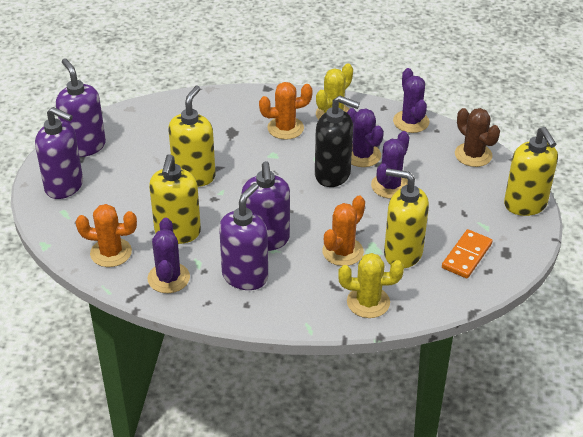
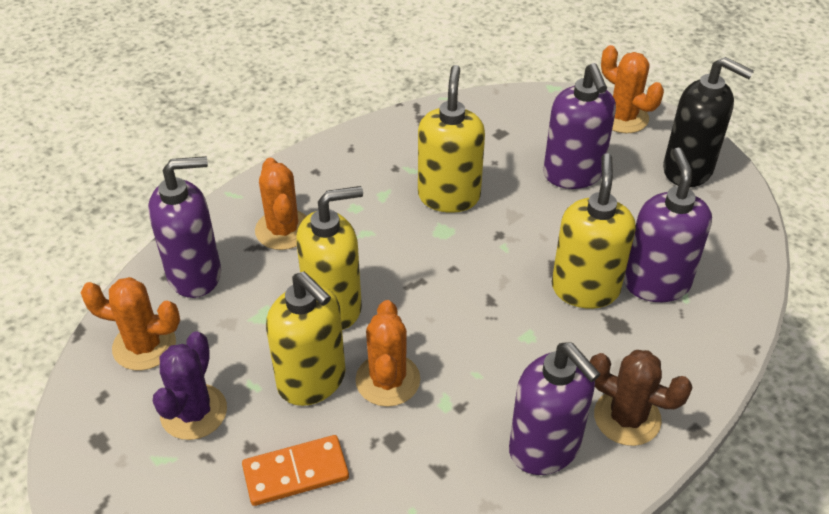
orange cactus: 3 -> 4
purple cactus: 4 -> 1
yellow cactus: 2 -> 0

